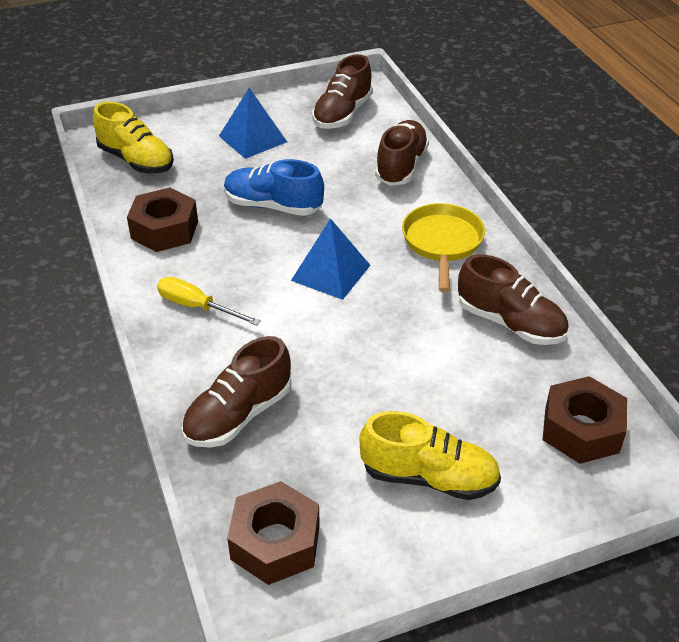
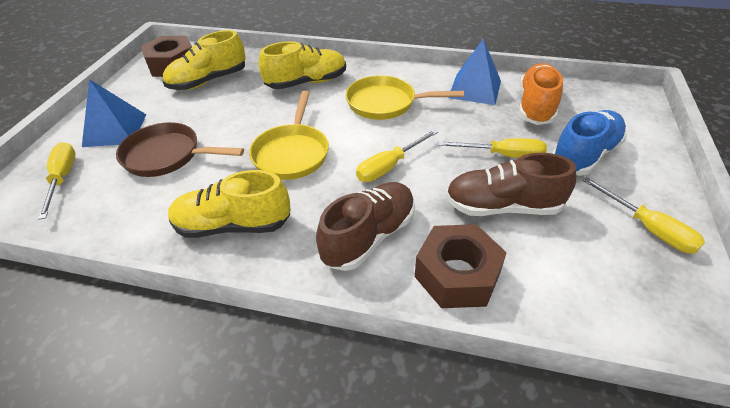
brown nut: 3 -> 2
brown pan: 0 -> 1
brown shoe: 4 -> 2
orange shoe: 0 -> 1
yellow pan: 1 -> 2
yellow screwdriver: 1 -> 4
yellow shoe: 2 -> 3

